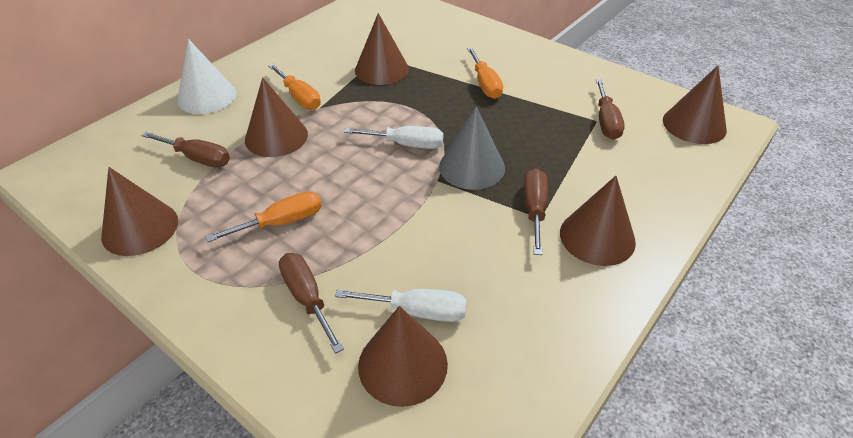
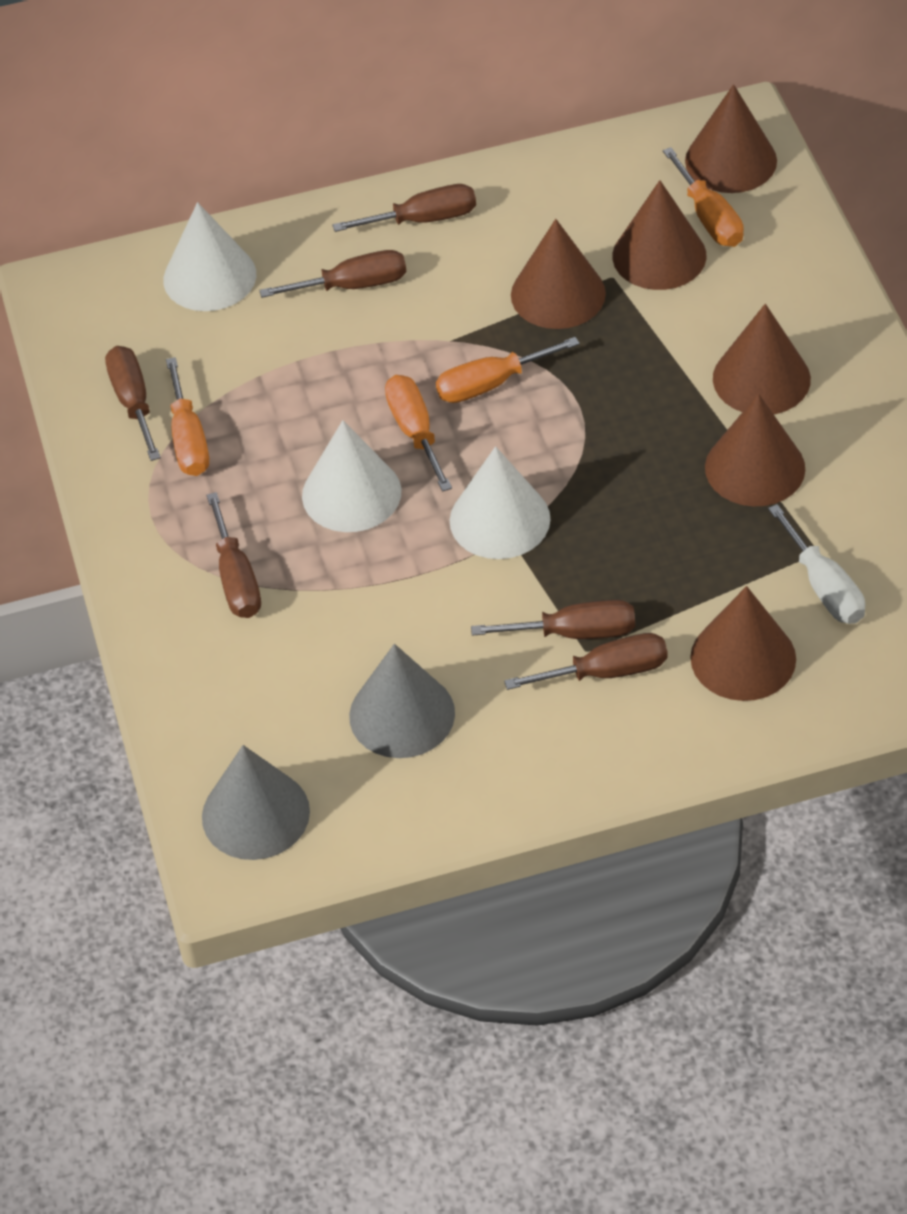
brown screwdriver: 4 -> 6
grey cone: 1 -> 2
orange screwdriver: 3 -> 4
white cone: 1 -> 3
white screwdriver: 2 -> 1

